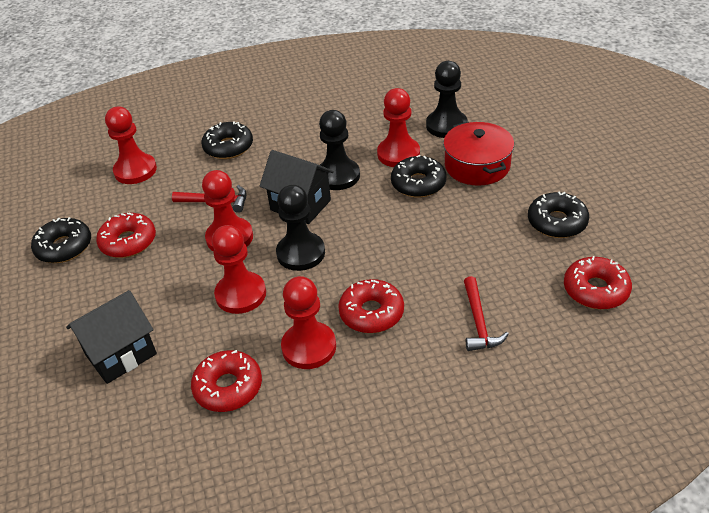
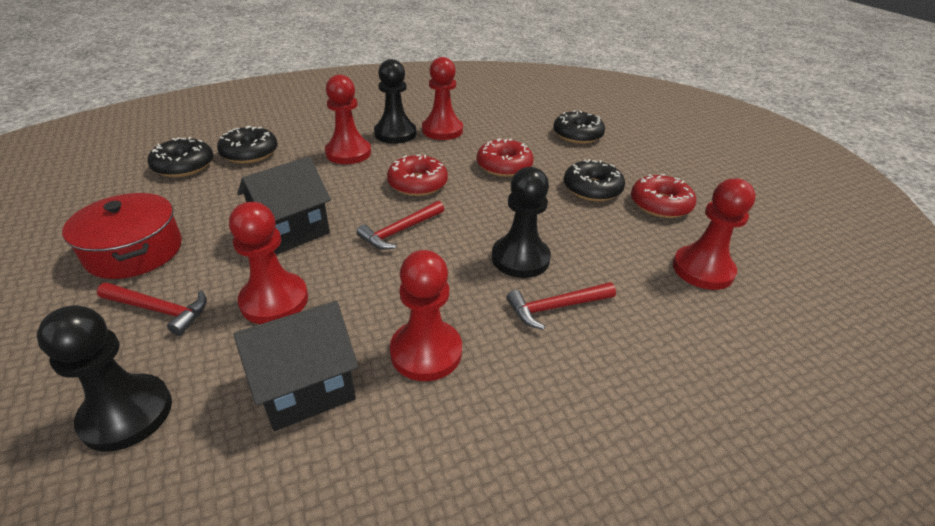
red donut: 4 -> 3
red hammer: 2 -> 3

